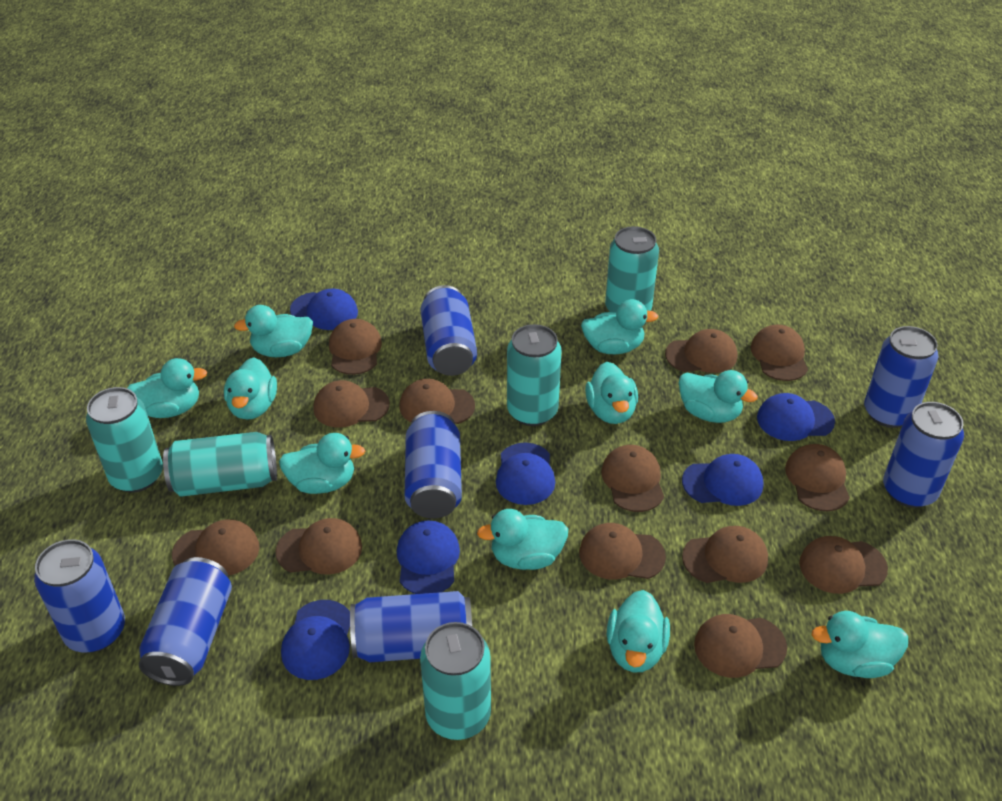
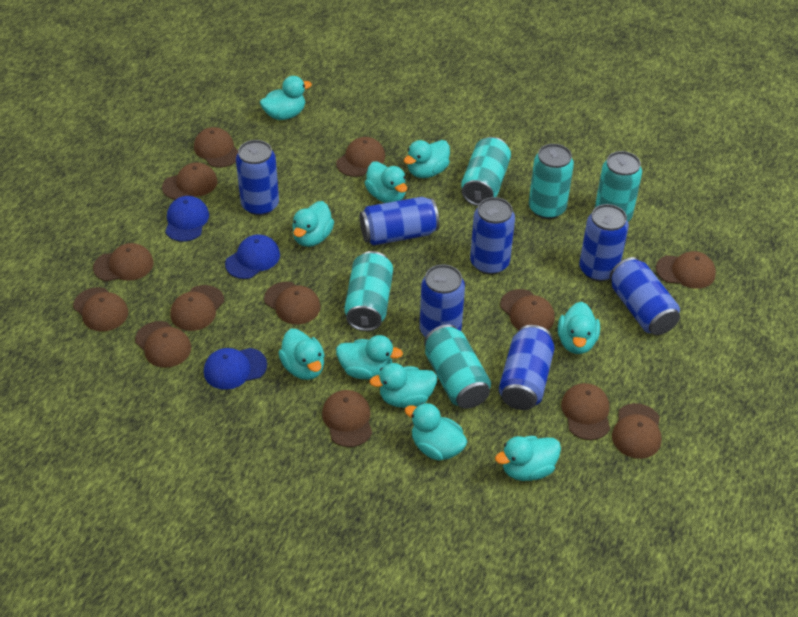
blue cap: 6 -> 3

